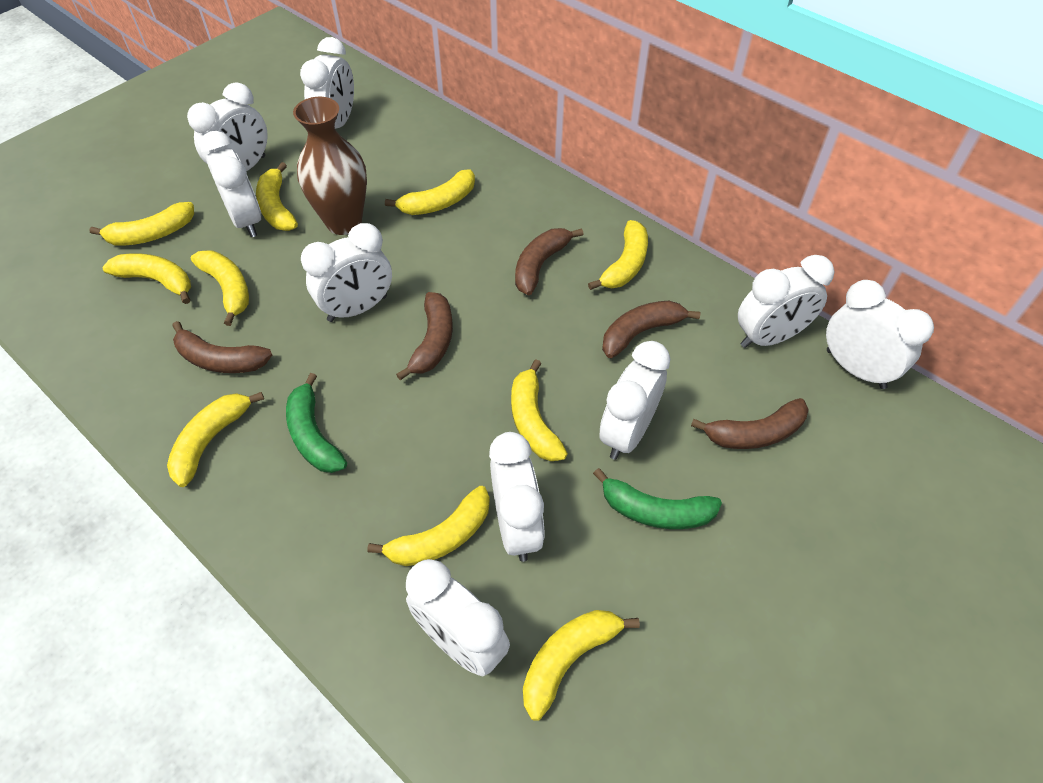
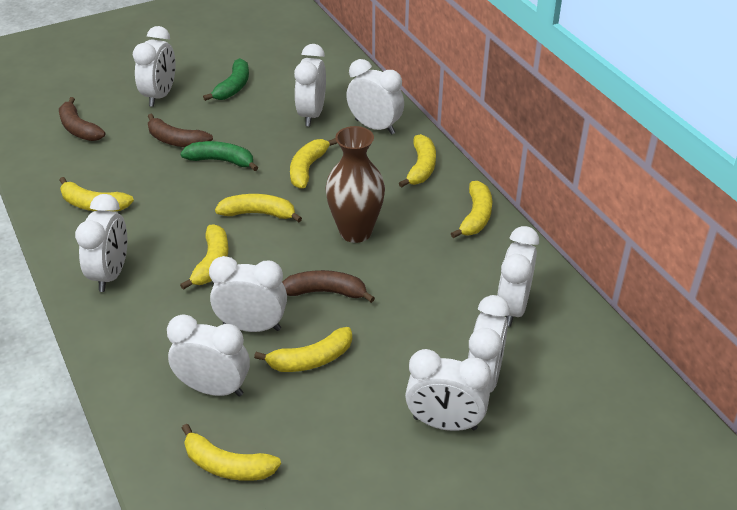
brown banana: 5 -> 3
yellow banana: 10 -> 8

